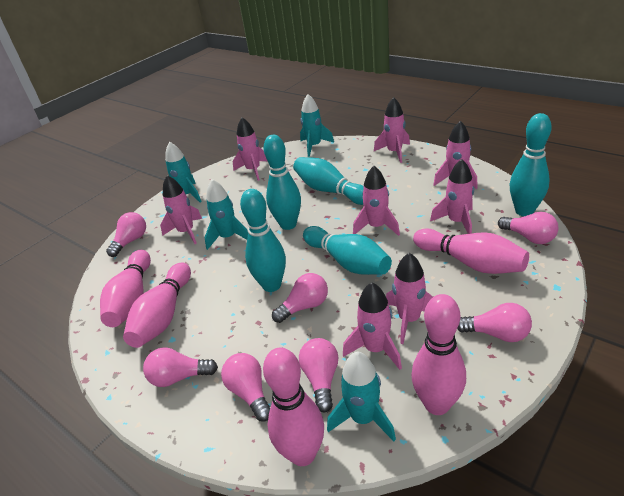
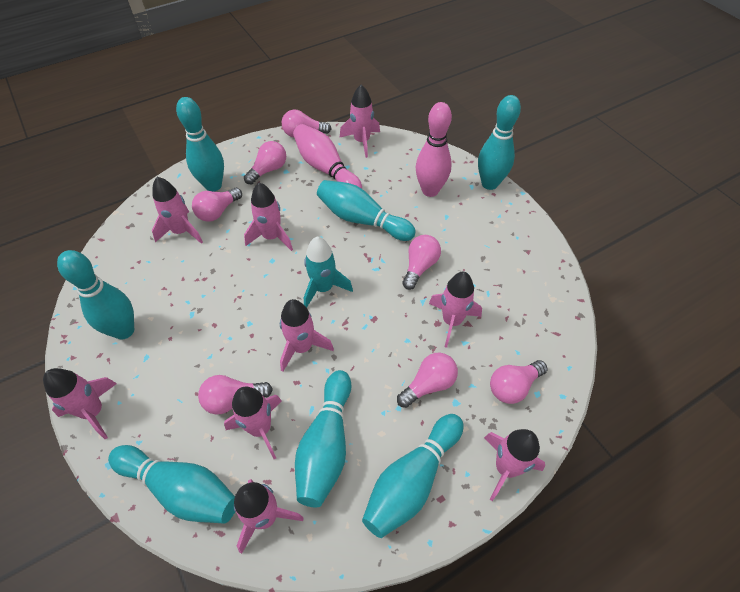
pink bowling pin: 5 -> 2
pink rocket: 8 -> 9
turquoise bowling pin: 5 -> 7
turquoise rocket: 4 -> 1

